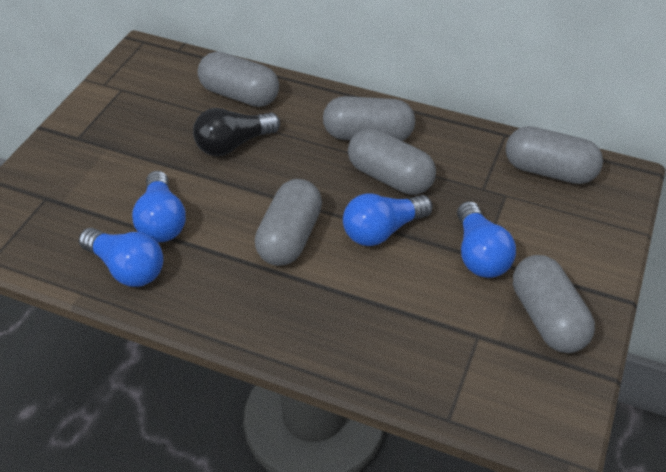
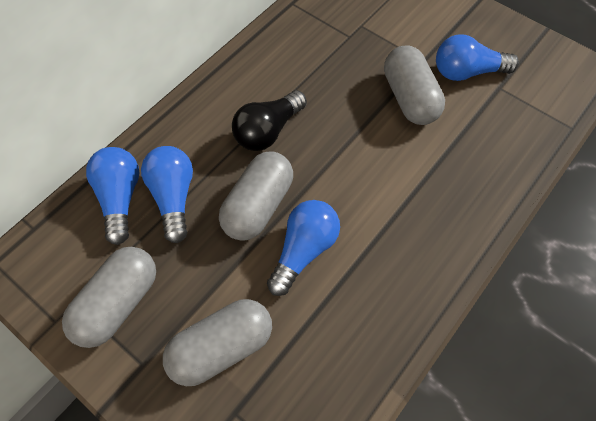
grey capsule: 6 -> 4

